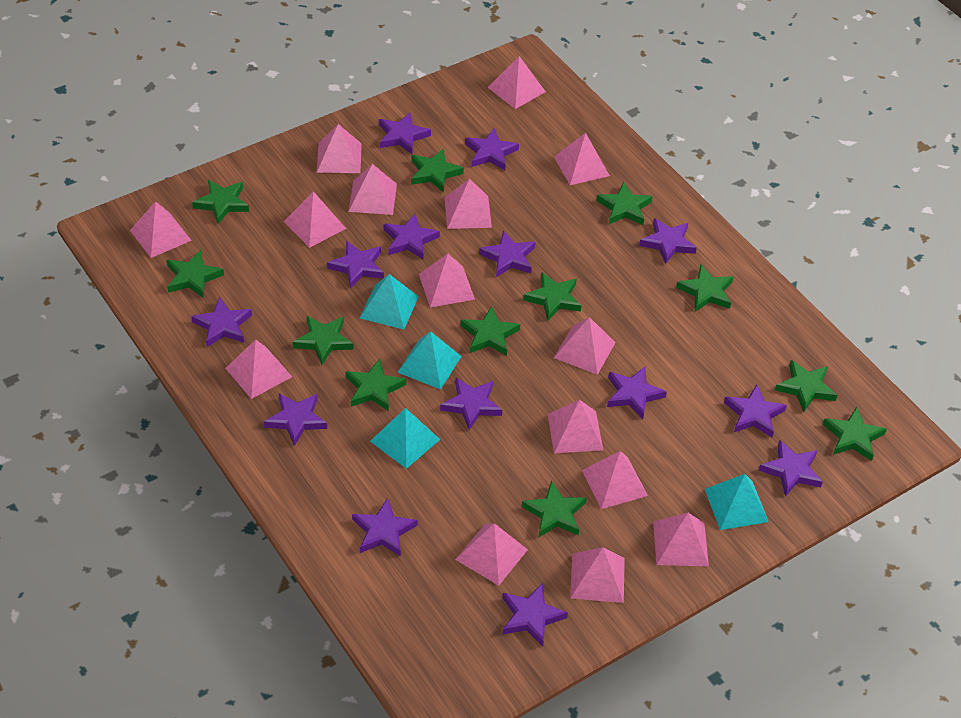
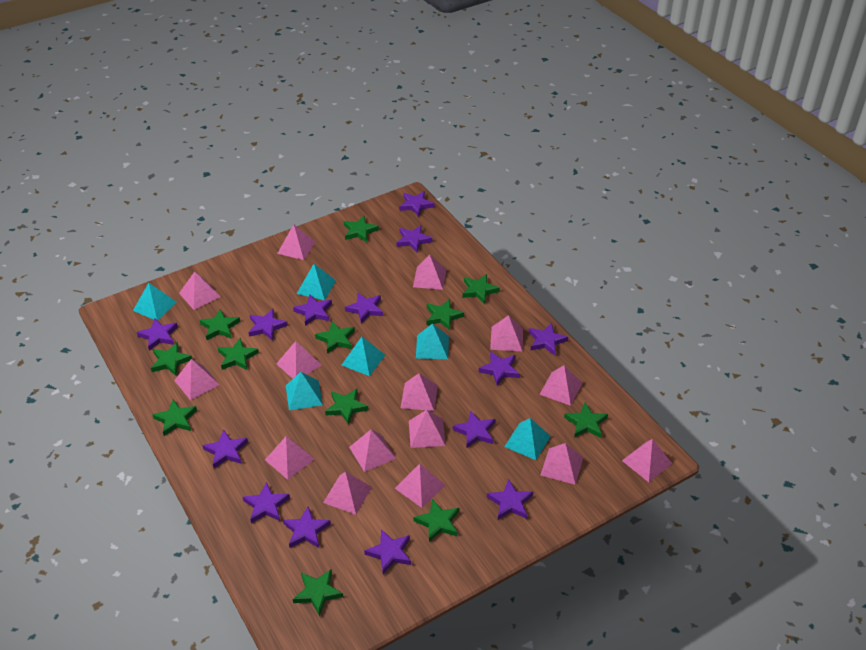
turquoise pyramid: 4 -> 6

